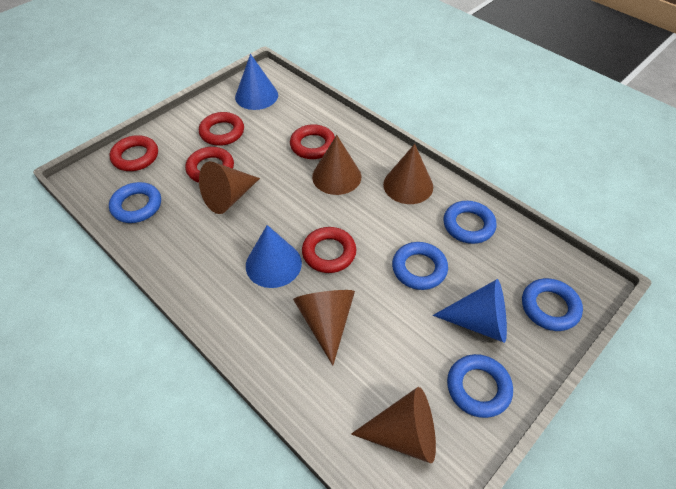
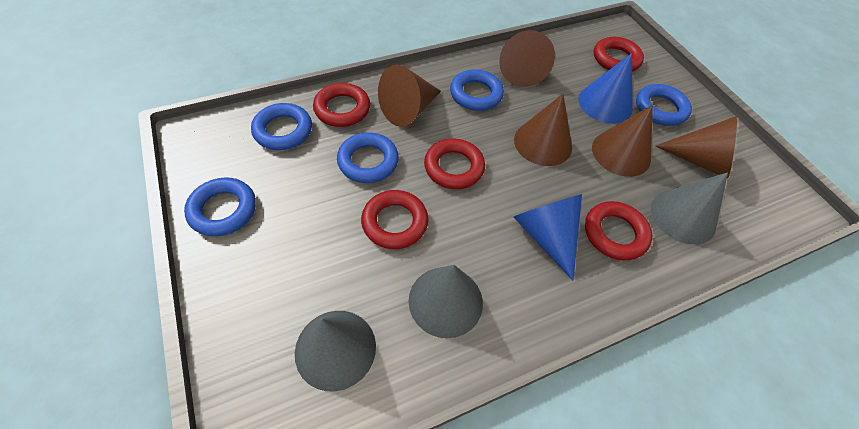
blue cone: 3 -> 2
grey cone: 0 -> 3

